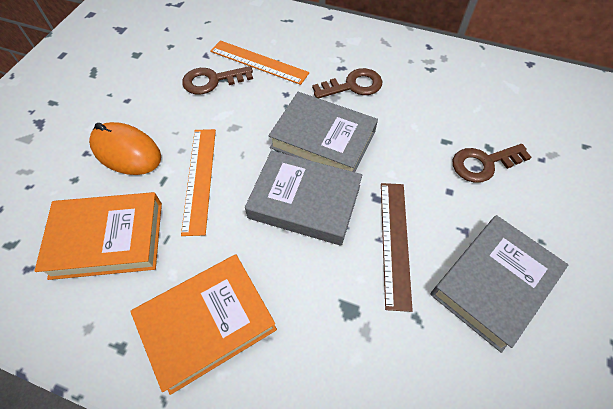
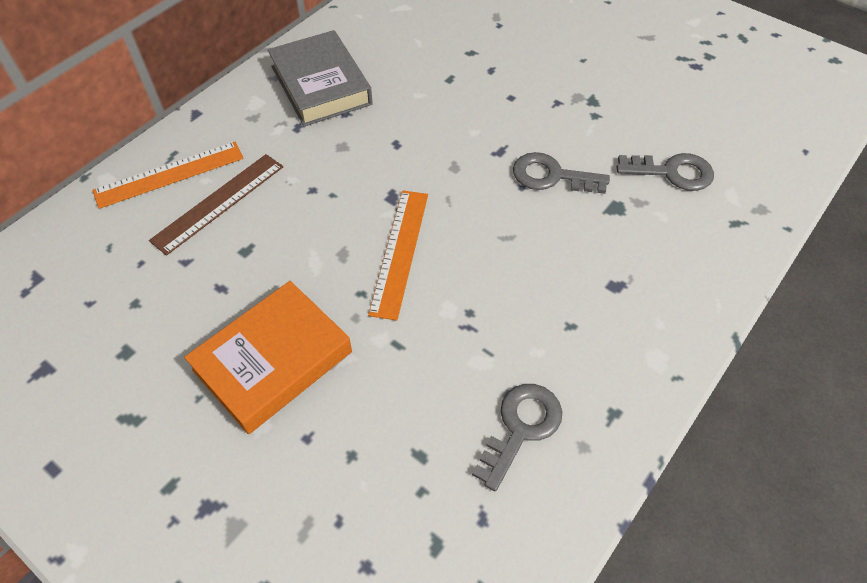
brown key: 3 -> 0
grey book: 3 -> 1
grey key: 0 -> 3
orange book: 2 -> 1
orange mouse: 1 -> 0

